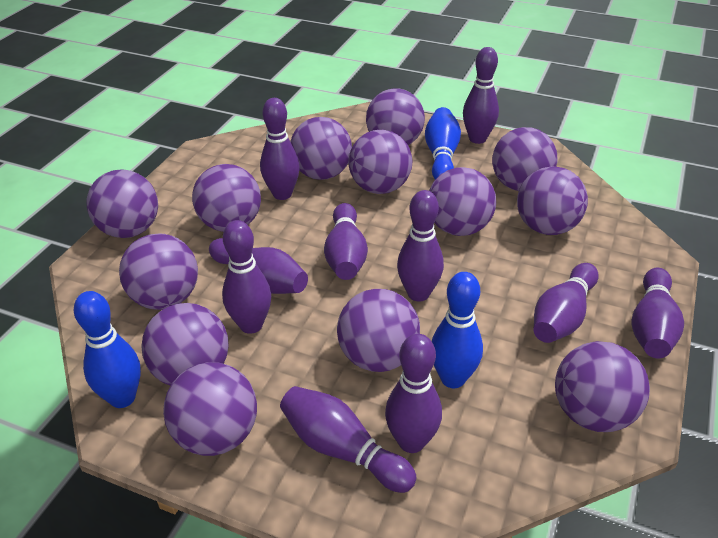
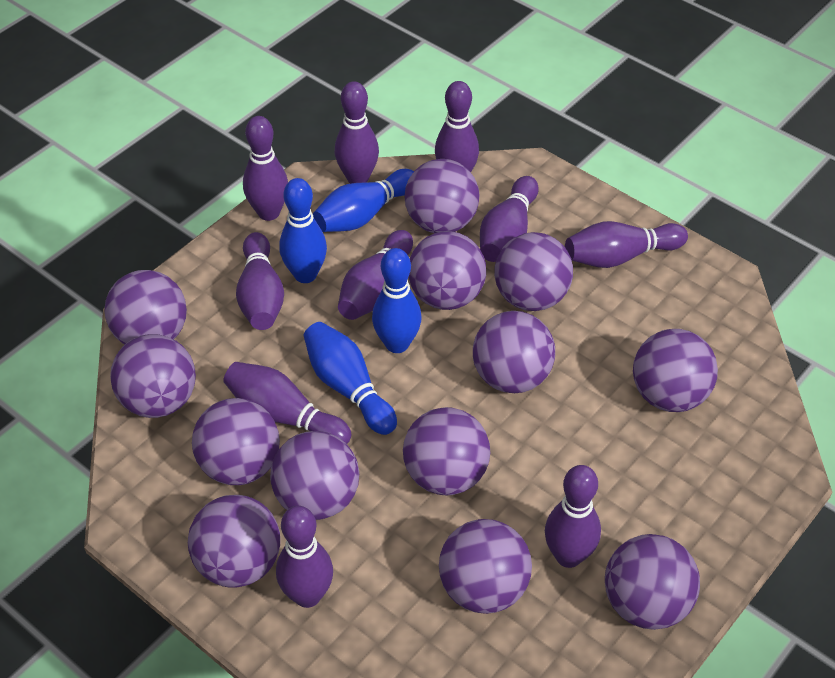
blue bowling pin: 3 -> 4

